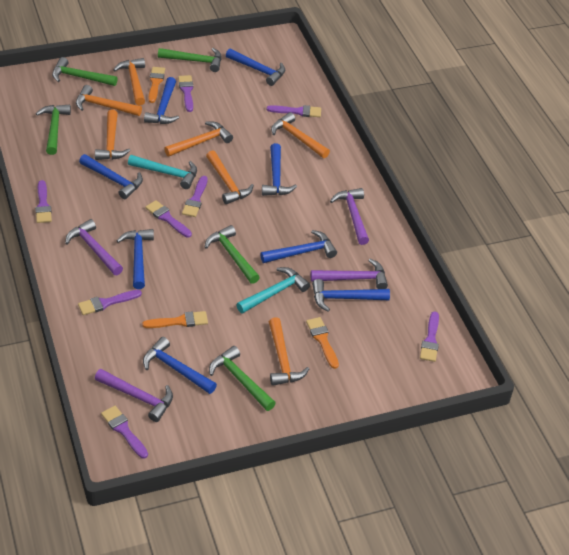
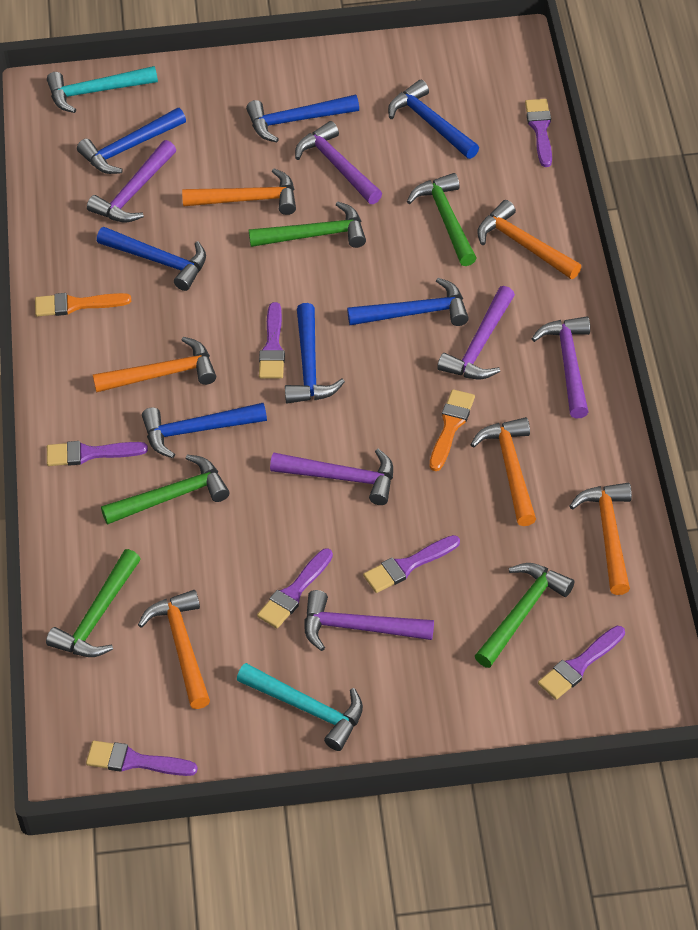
blue hammer: 8 -> 7
orange brush: 3 -> 2
orange hammer: 7 -> 6
purple brush: 8 -> 7
purple hammer: 4 -> 6

